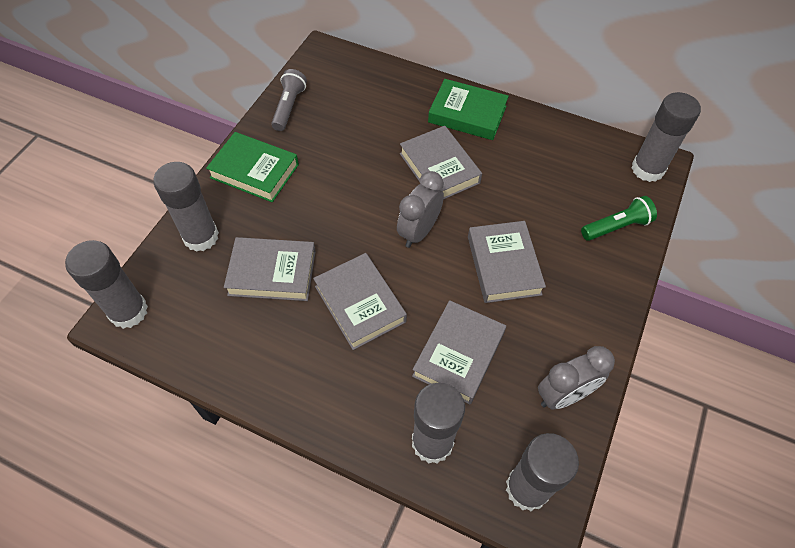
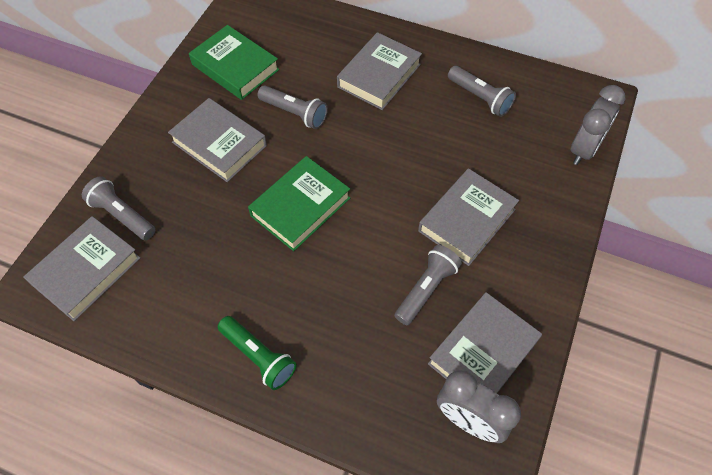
grey flashlight: 1 -> 4
grey glue stick: 5 -> 0

